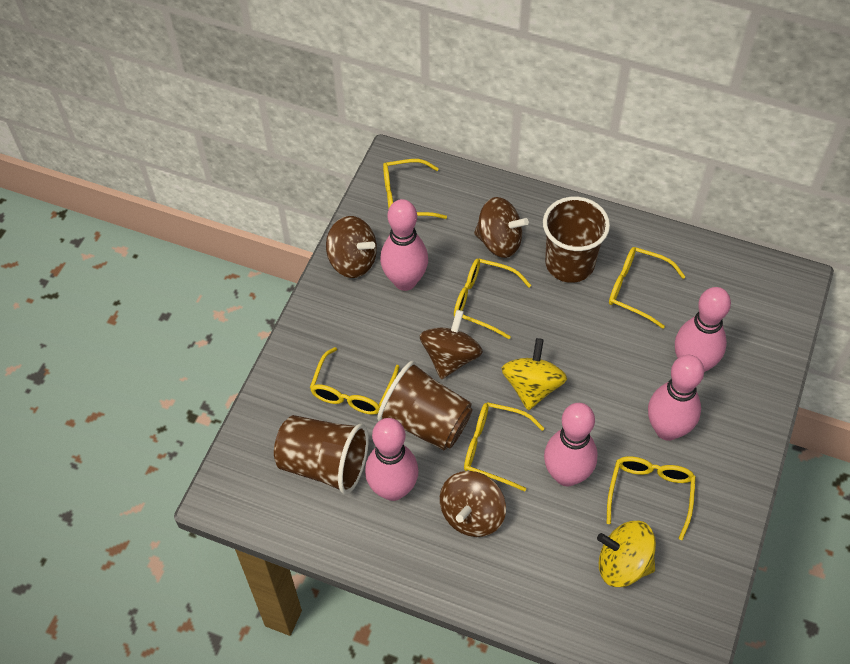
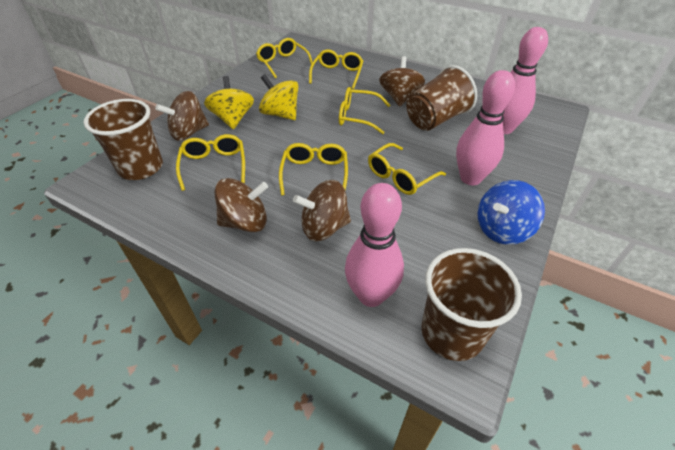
blue spinning top: 0 -> 1
pink bowling pin: 5 -> 3

